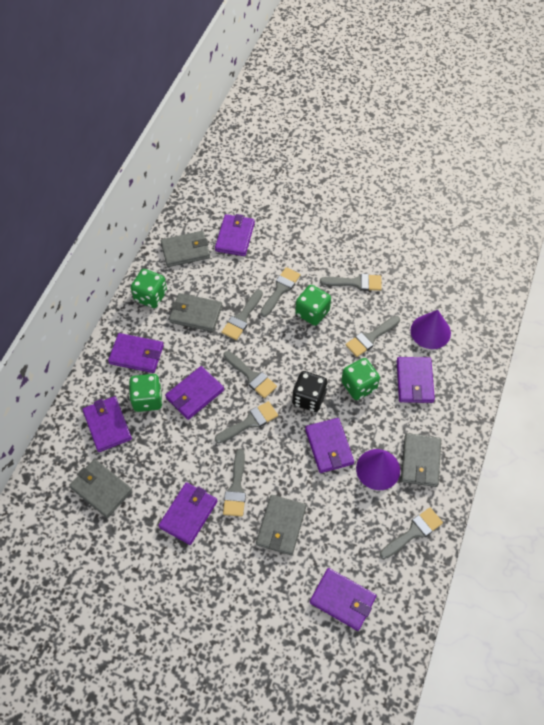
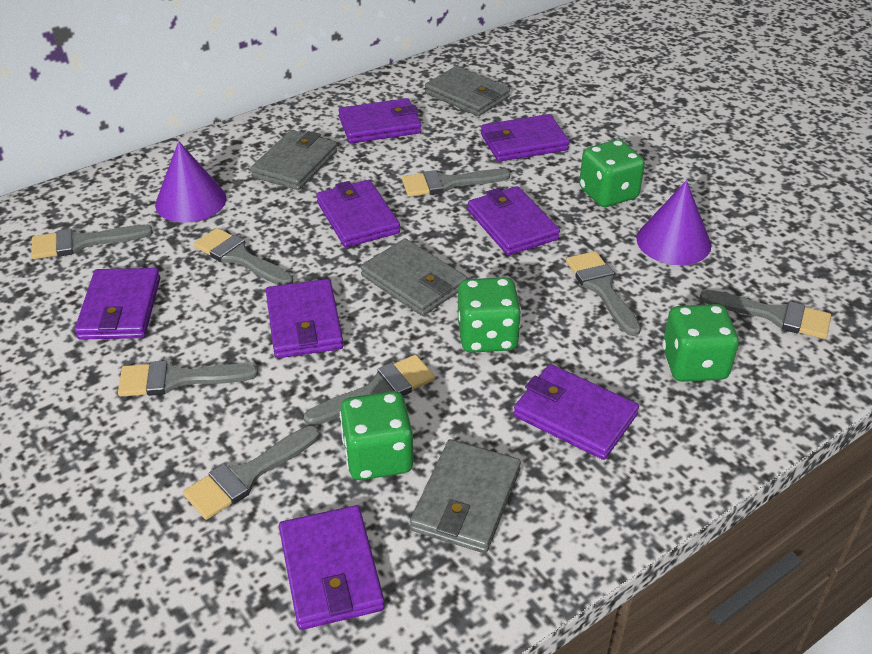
black dice: 1 -> 0
grey wallet: 5 -> 4

